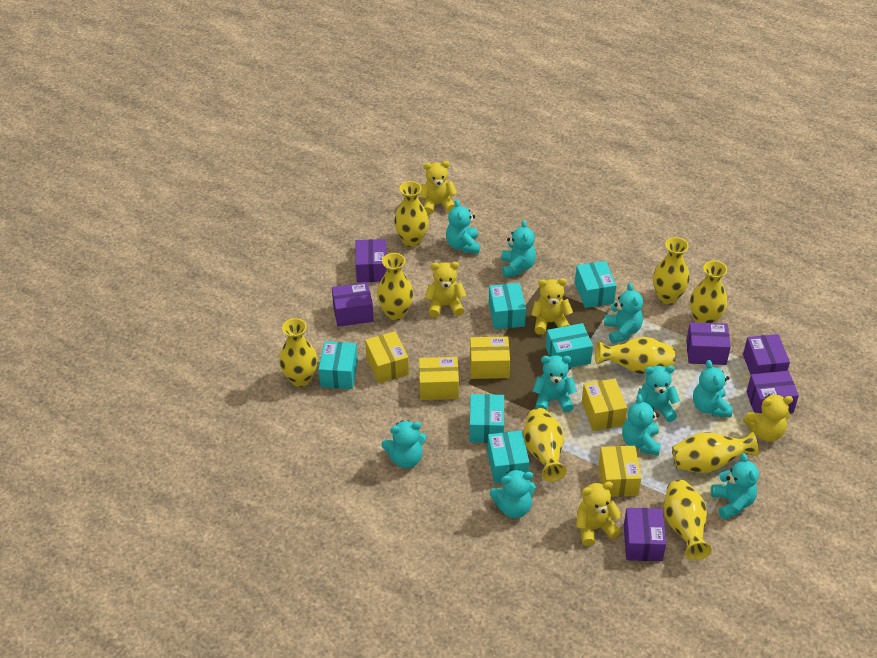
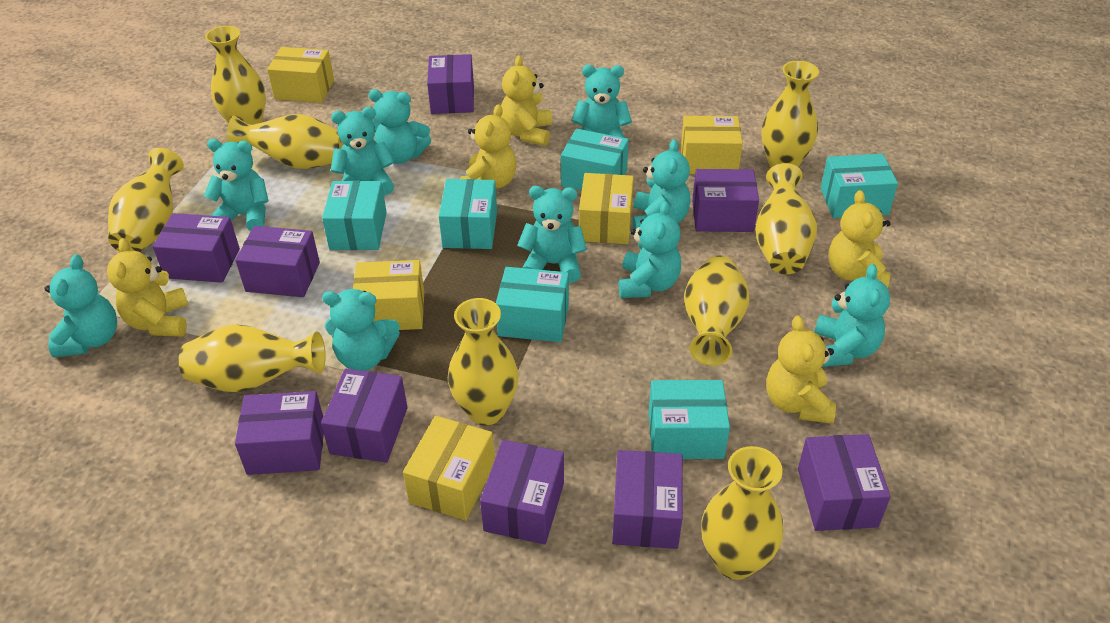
purple box: 6 -> 9

